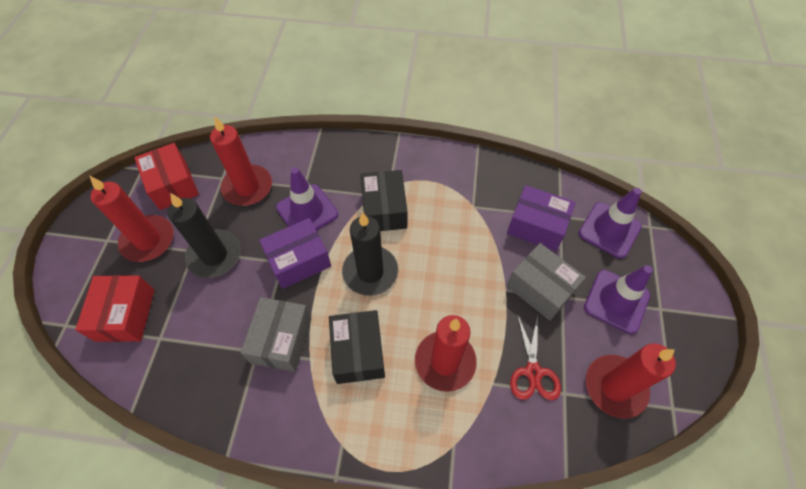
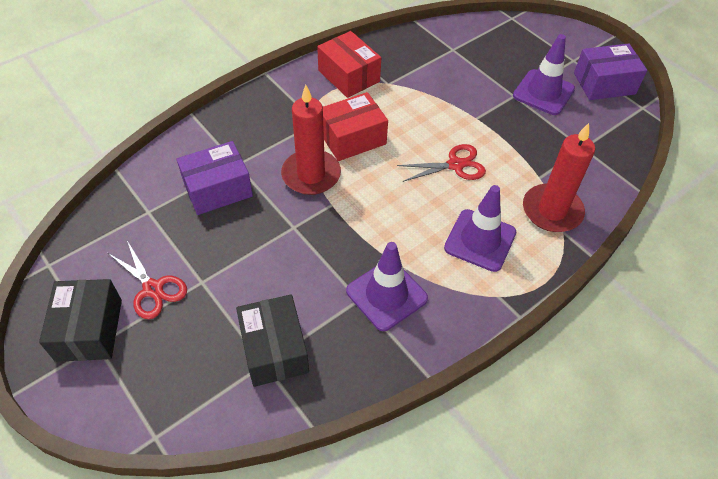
black candle: 2 -> 0
grey box: 2 -> 0
red candle: 4 -> 2
red scissors: 1 -> 2

